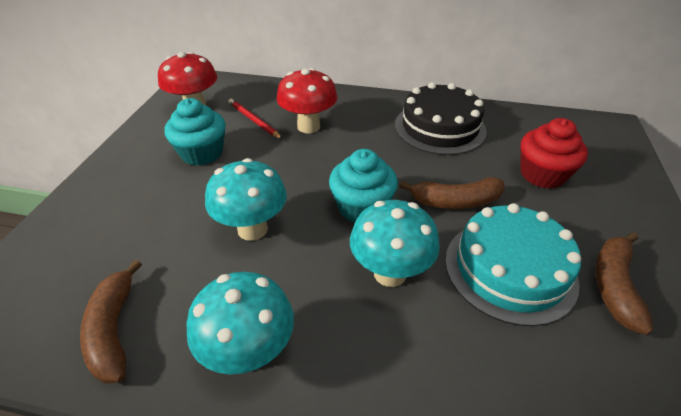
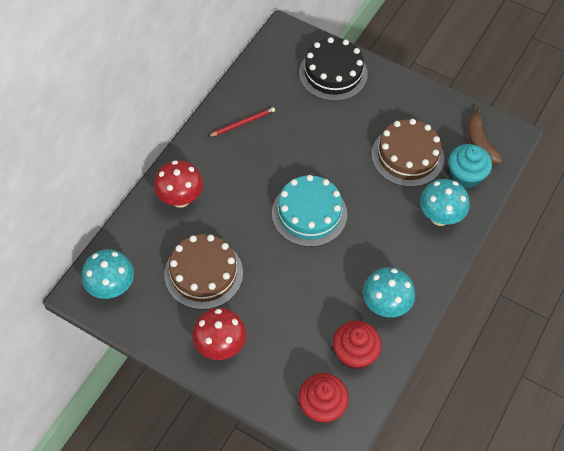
brown banana: 3 -> 1
brown cake: 0 -> 2
red cupcake: 1 -> 2
turquoise cupcake: 2 -> 1

